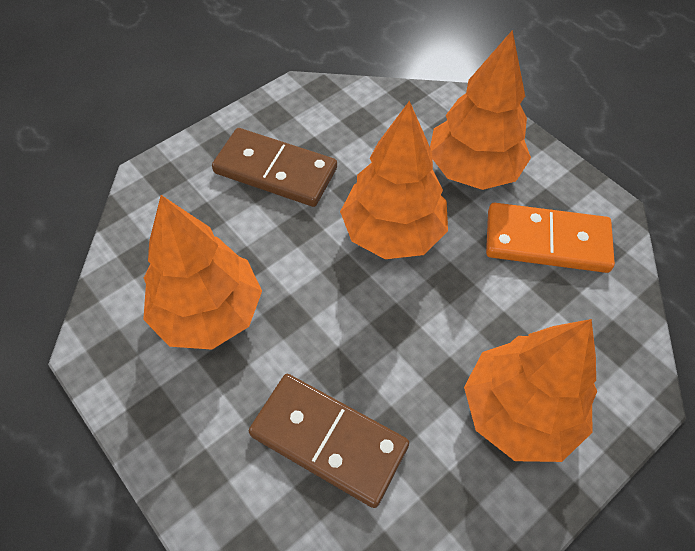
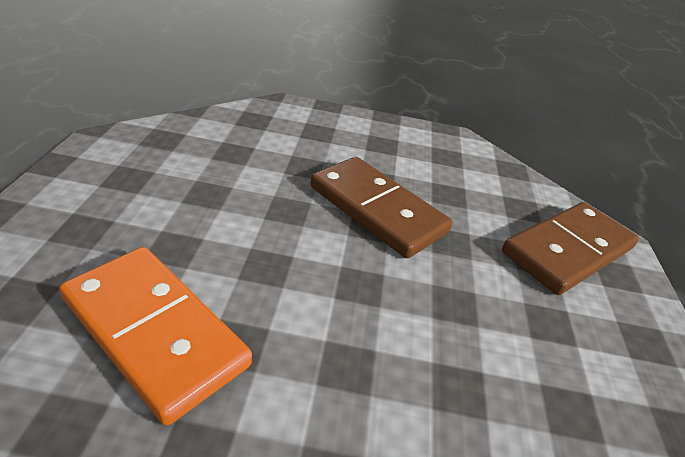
orange tree: 4 -> 0

